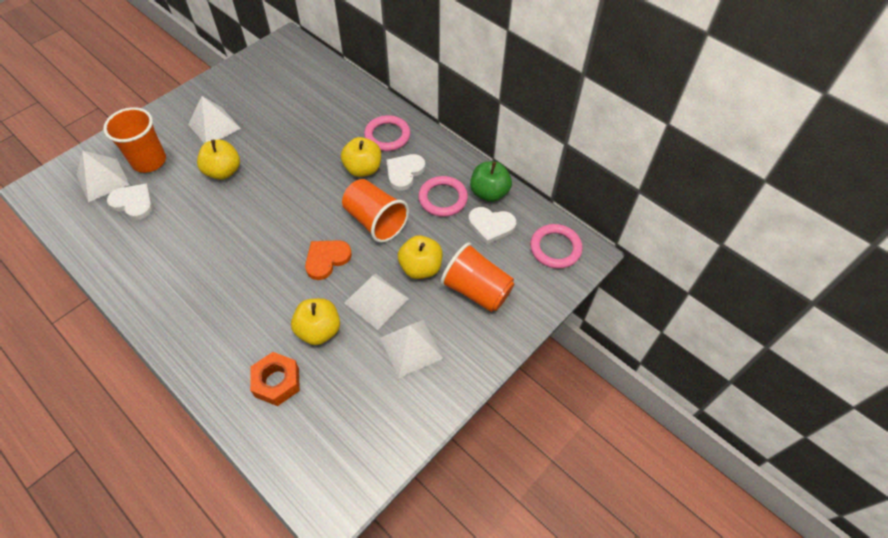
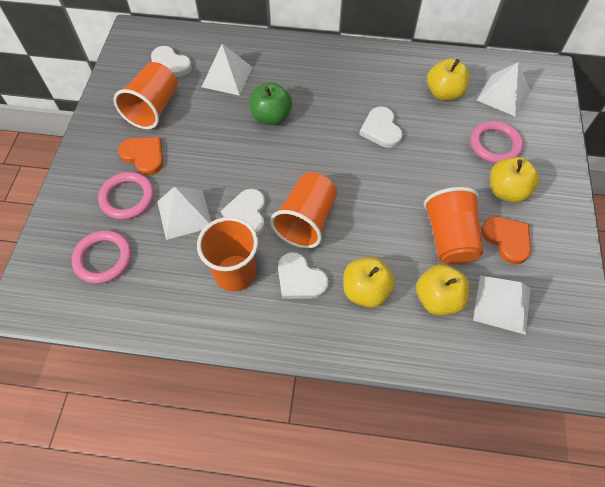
orange cup: 3 -> 4
orange heart: 1 -> 2
orange nut: 1 -> 0
white heart: 3 -> 4

